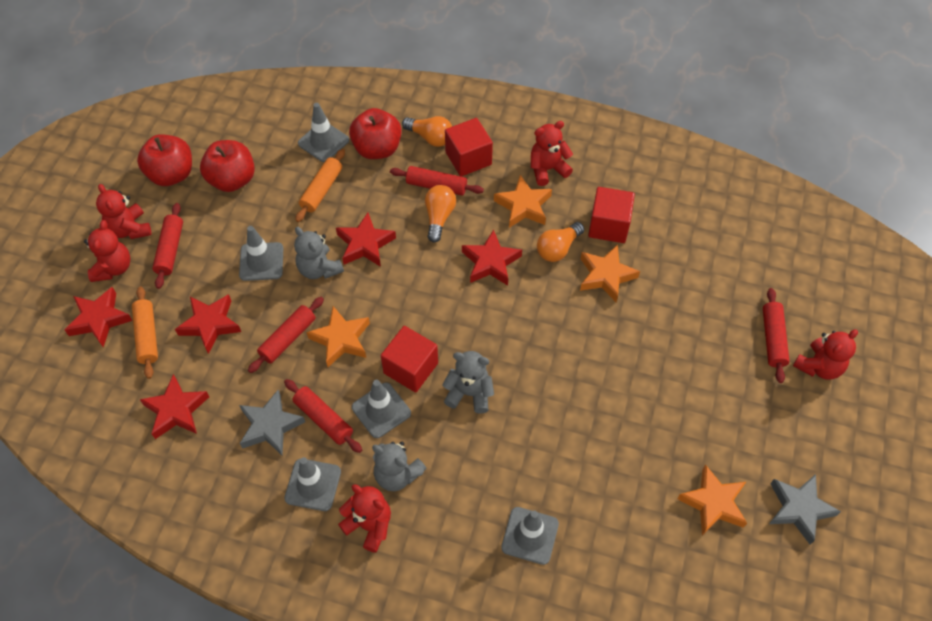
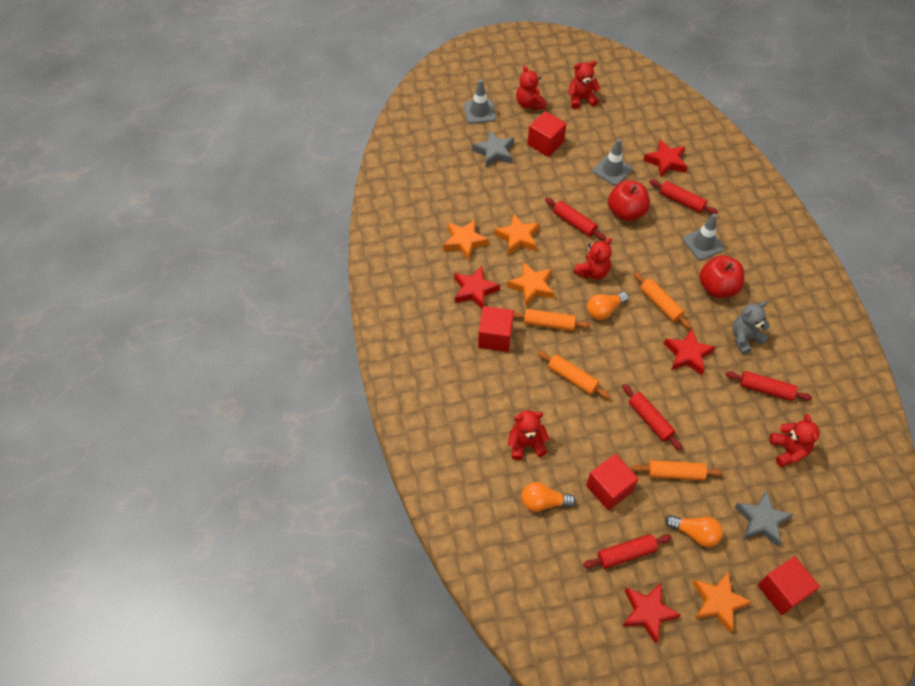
grey teddy bear: 3 -> 1
grey traffic cone: 5 -> 3
orange rolling pin: 2 -> 4
red apple: 3 -> 2
red cube: 3 -> 4
red star: 5 -> 4

